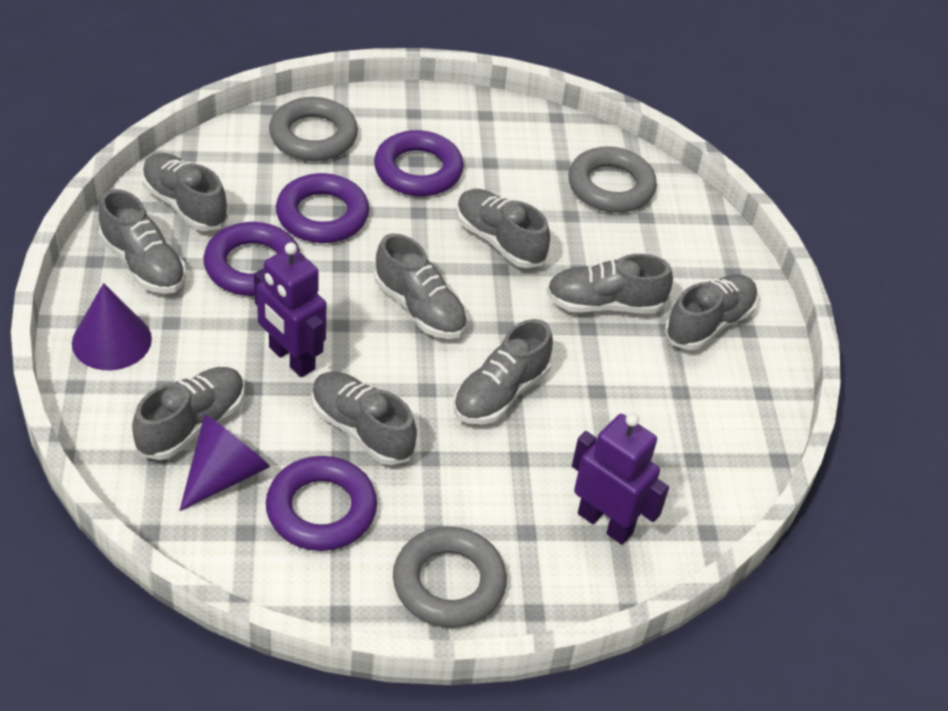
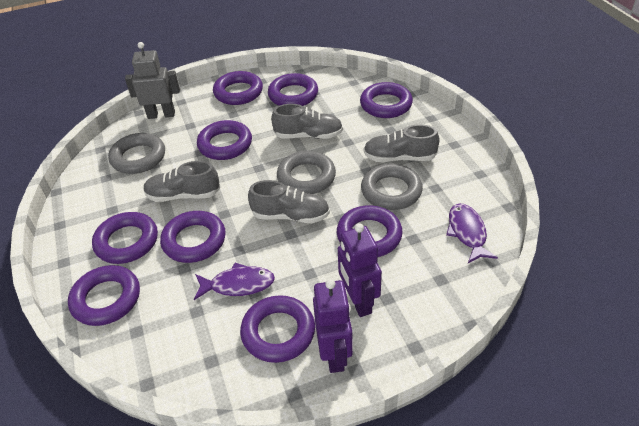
grey robot: 0 -> 1
grey shoe: 9 -> 4
purple cone: 2 -> 0
purple fish: 0 -> 2
purple ring: 4 -> 9

